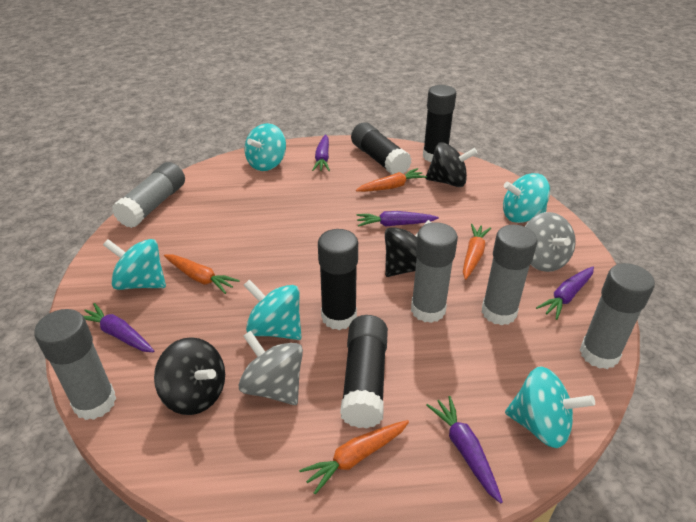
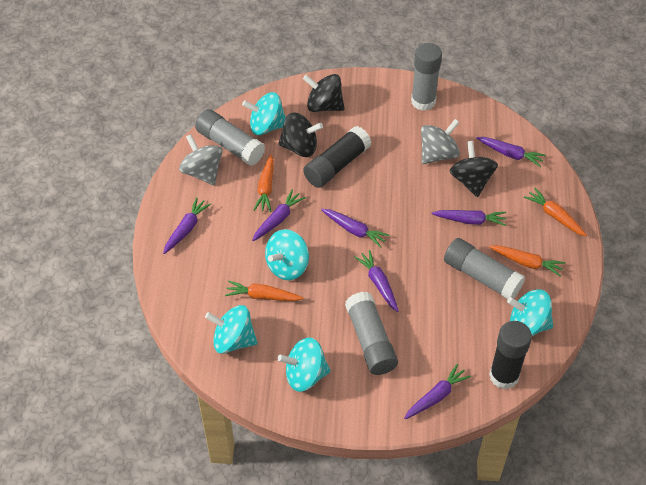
black glue stick: 4 -> 2
grey glue stick: 5 -> 4
purple carrot: 5 -> 7

